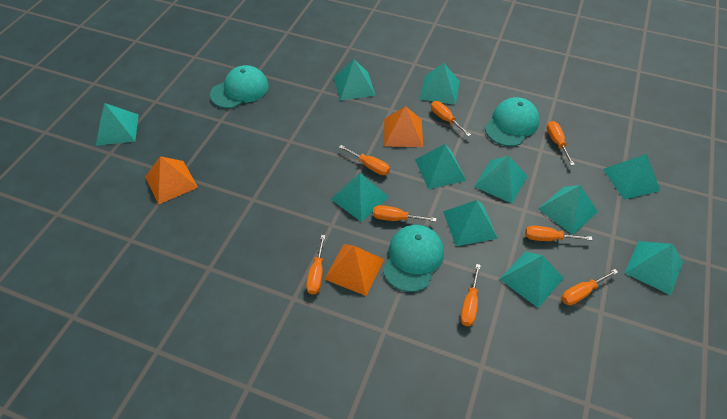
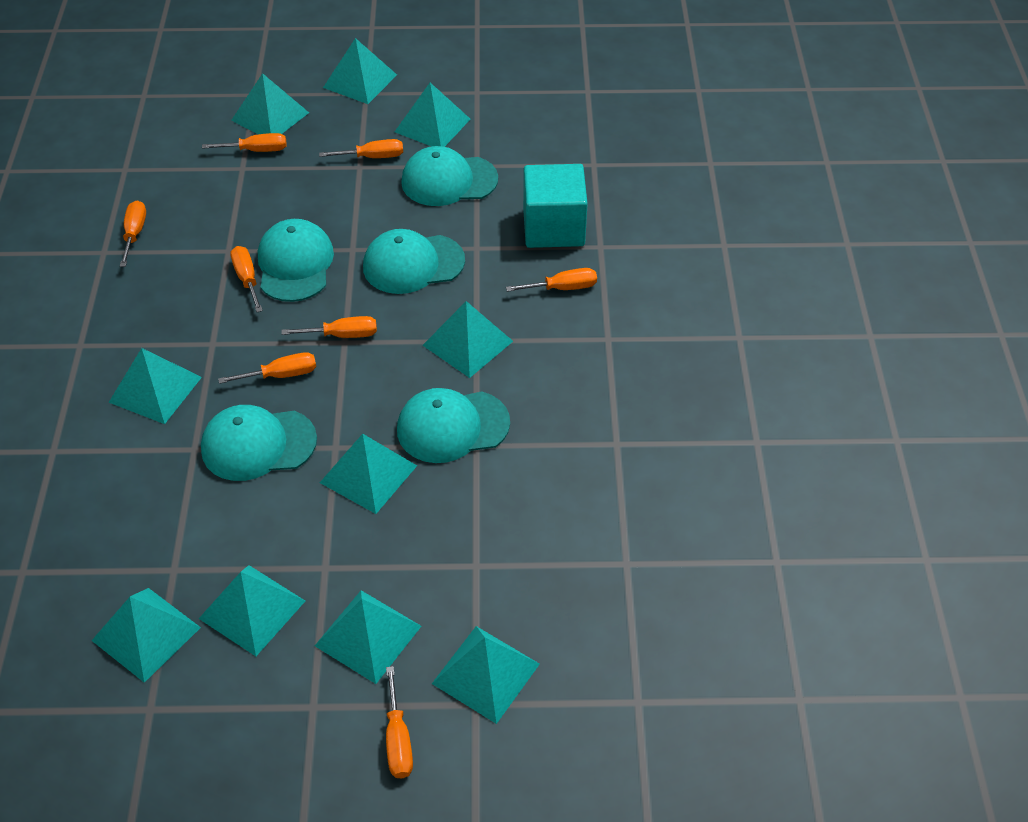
orange pyramid: 3 -> 0
turquoise cap: 3 -> 5
turquoise cube: 0 -> 1
turquoise pyramid: 11 -> 10

